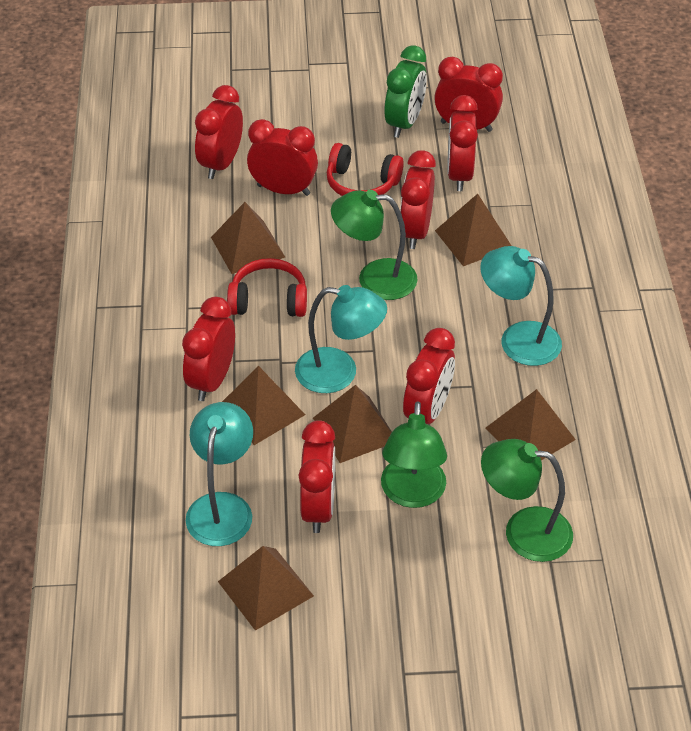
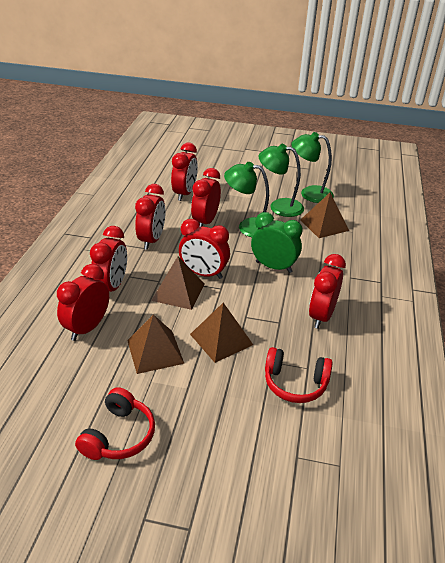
brown pyramid: 6 -> 4
red clock: 8 -> 7
turquoise lamp: 3 -> 0

